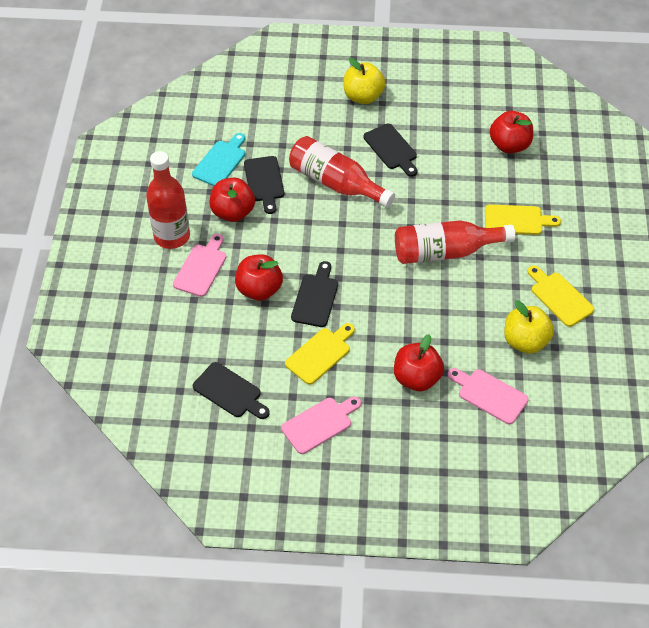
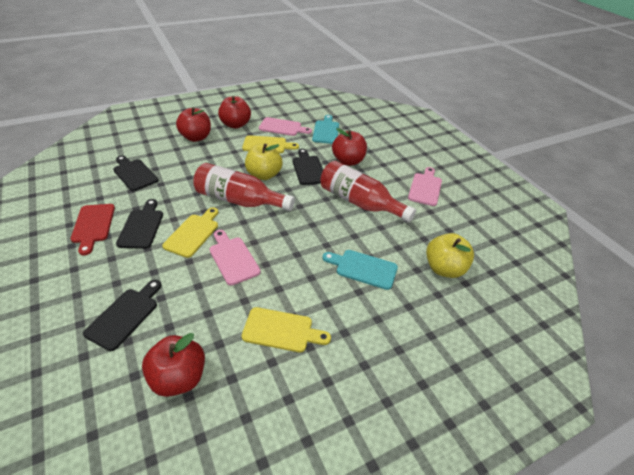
red bottle: 3 -> 2
red cutting board: 0 -> 1
turquoise cutting board: 1 -> 2

